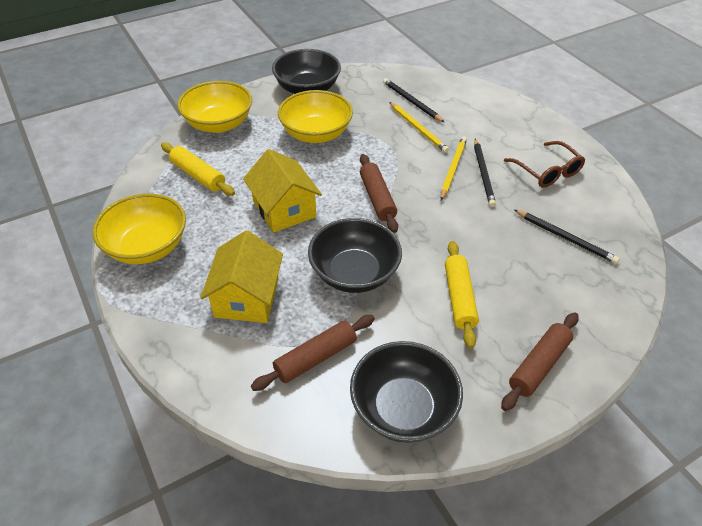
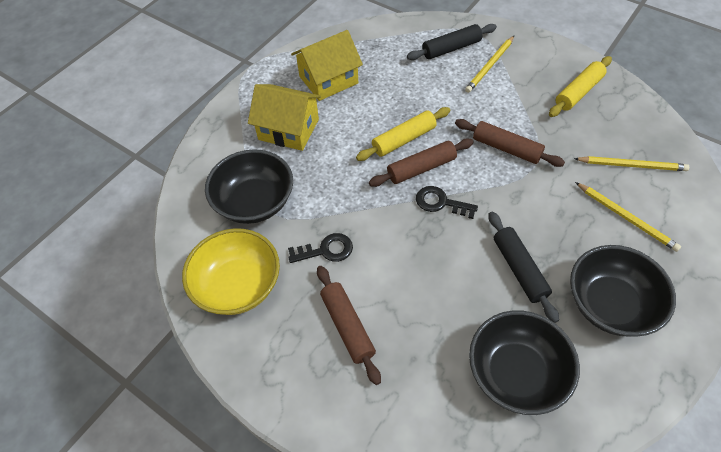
black key: 0 -> 2
black pencil: 3 -> 0
black rolling pin: 0 -> 2
brown glasses: 1 -> 0
yellow bowl: 3 -> 1
yellow pencil: 2 -> 3

